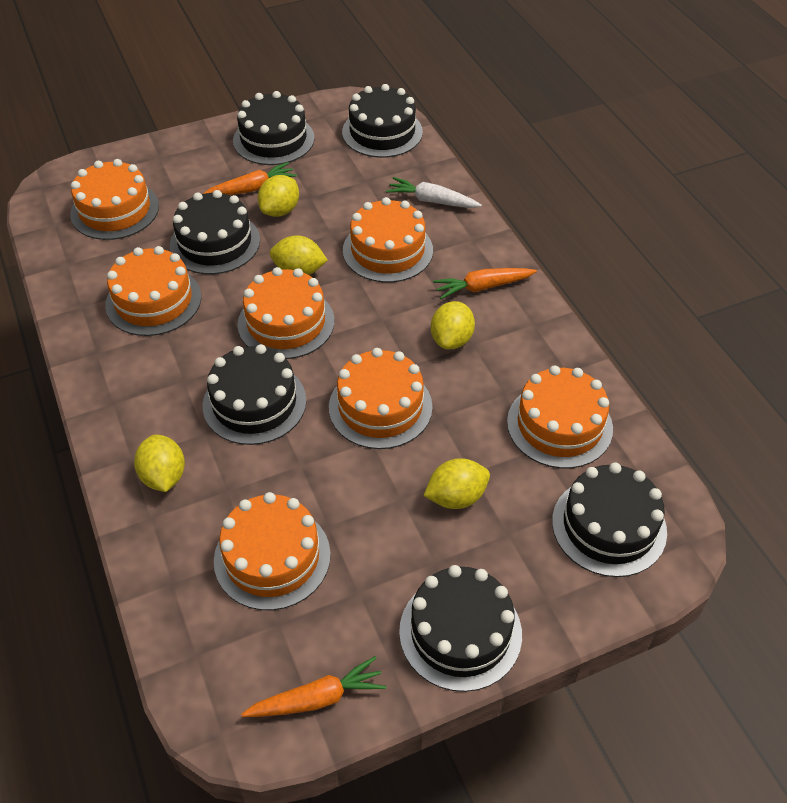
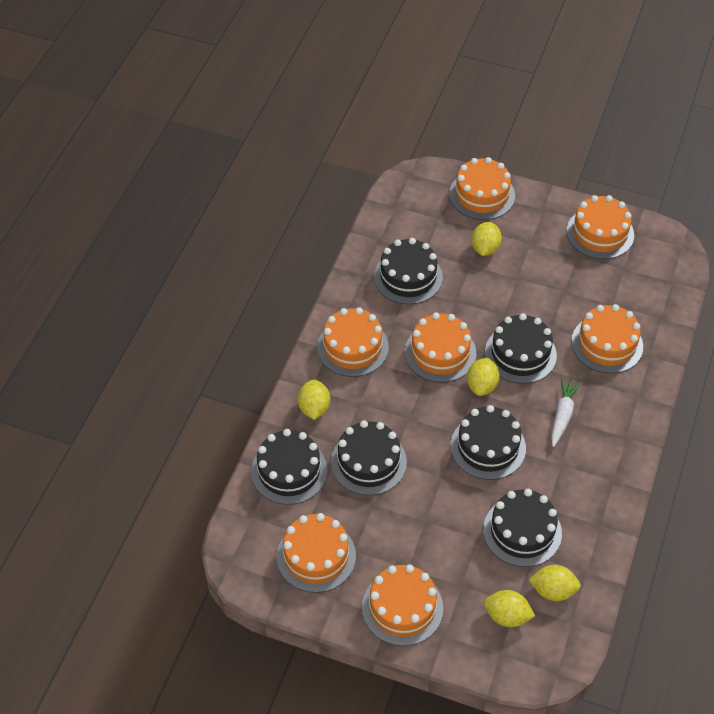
orange carrot: 3 -> 0

